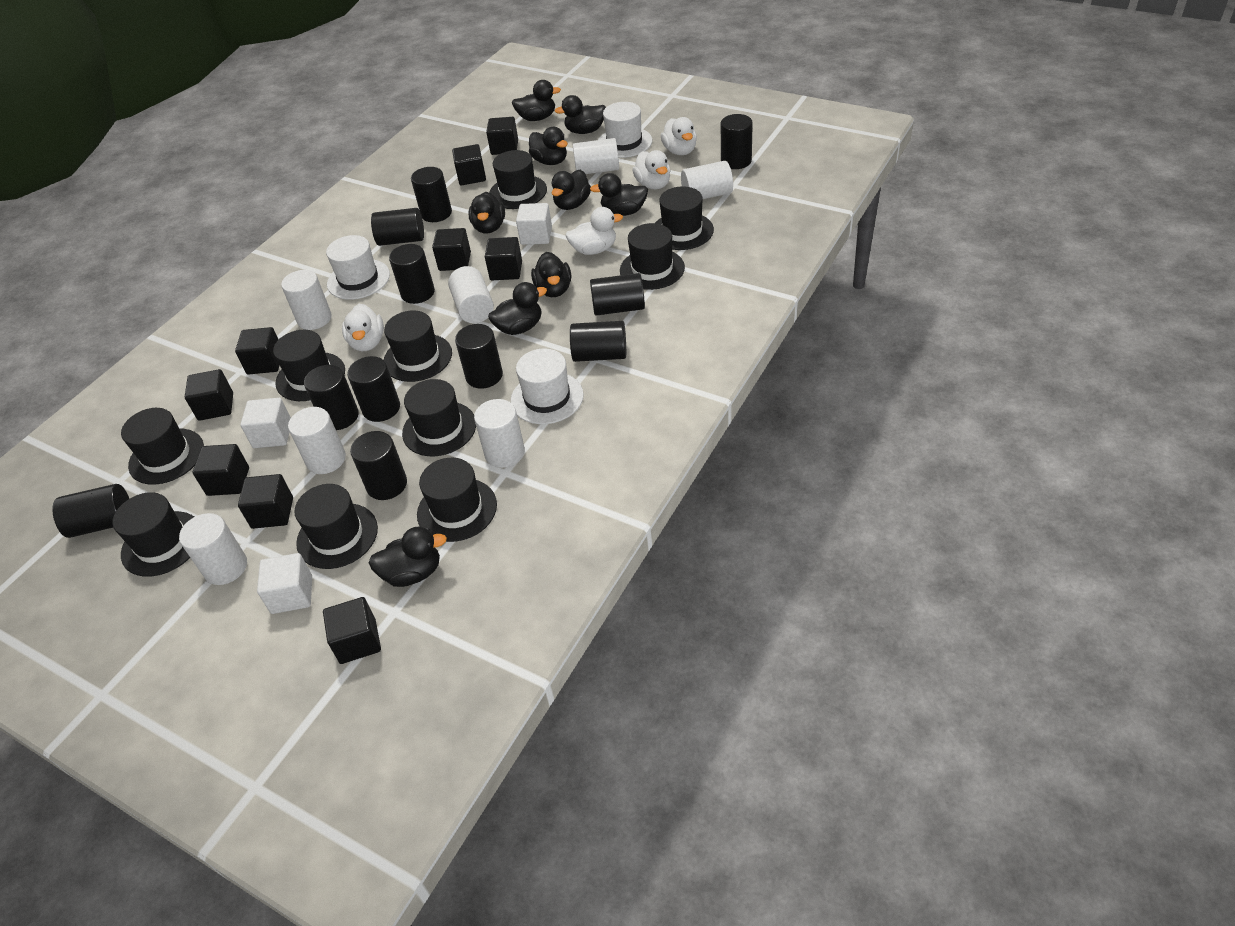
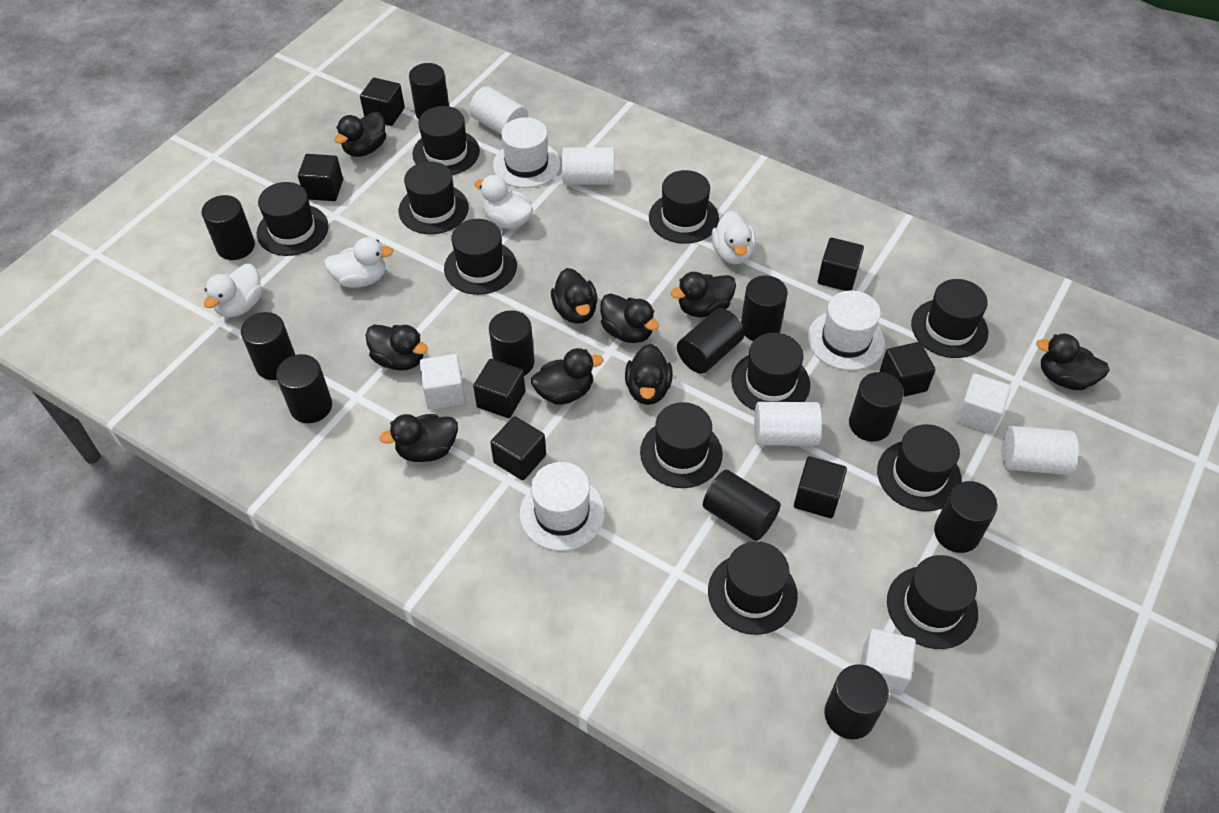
black cube: 9 -> 7
black hat: 10 -> 11
white cylinder: 7 -> 4

